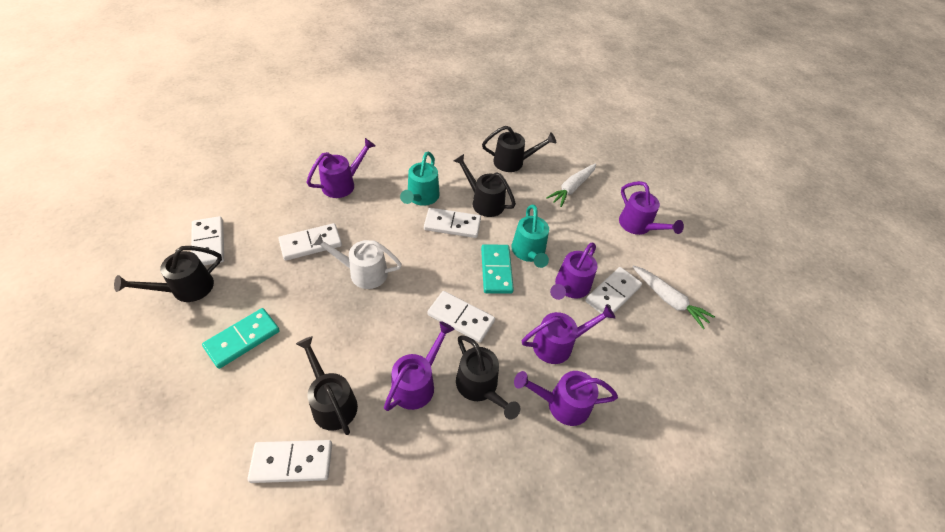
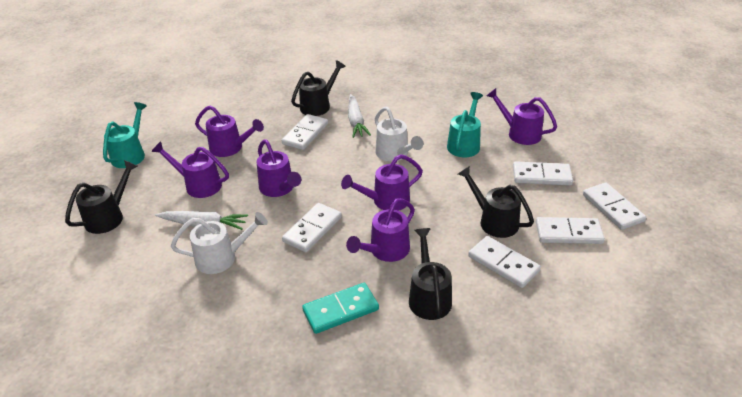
black watering can: 5 -> 4
turquoise domino: 2 -> 1
white watering can: 1 -> 2

